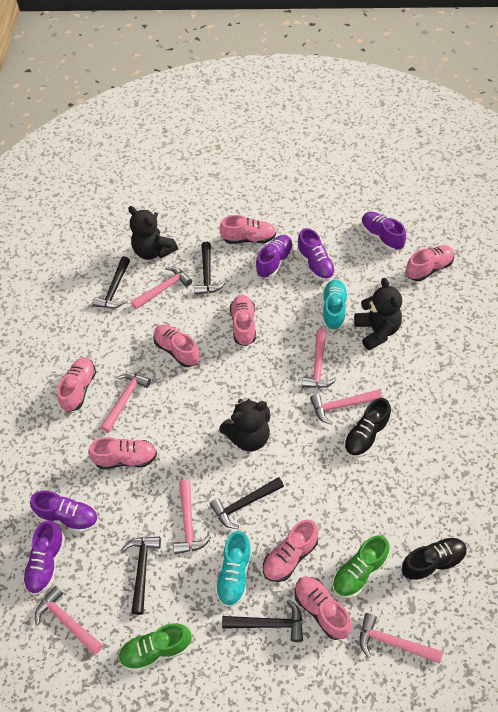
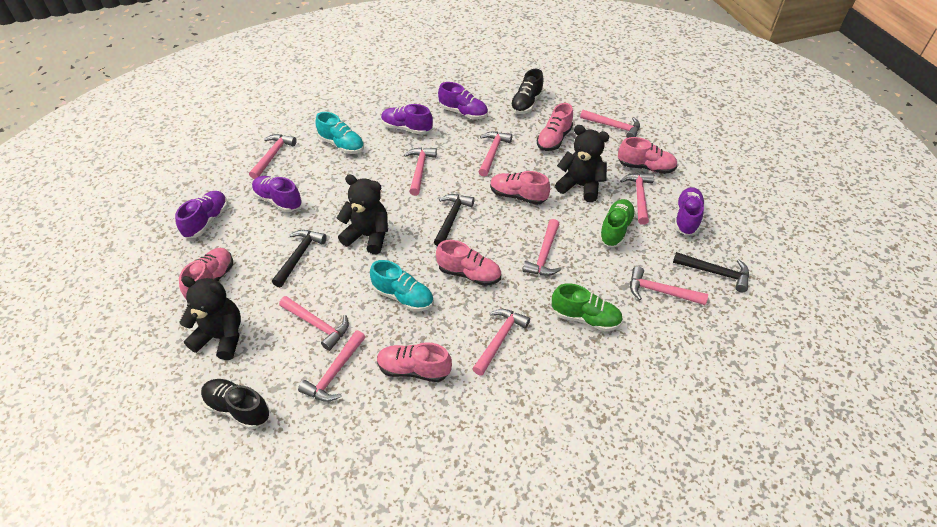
black hammer: 5 -> 3
pink hammer: 7 -> 10
pink shoe: 8 -> 6

